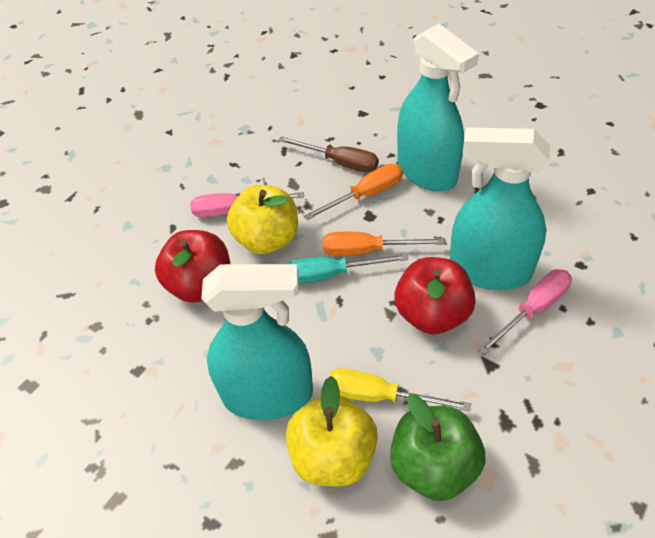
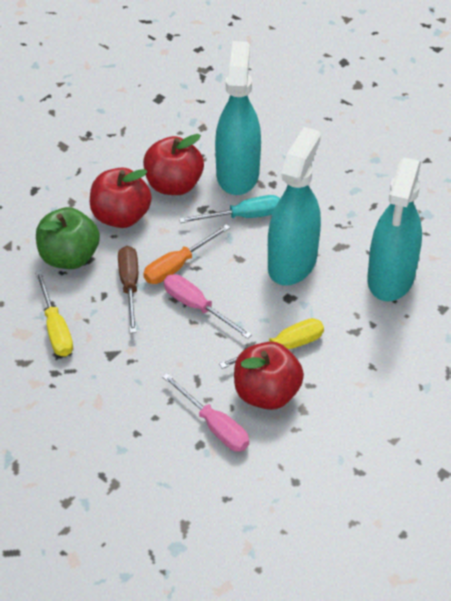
orange screwdriver: 2 -> 1
red apple: 2 -> 3
yellow apple: 2 -> 0
yellow screwdriver: 1 -> 2

